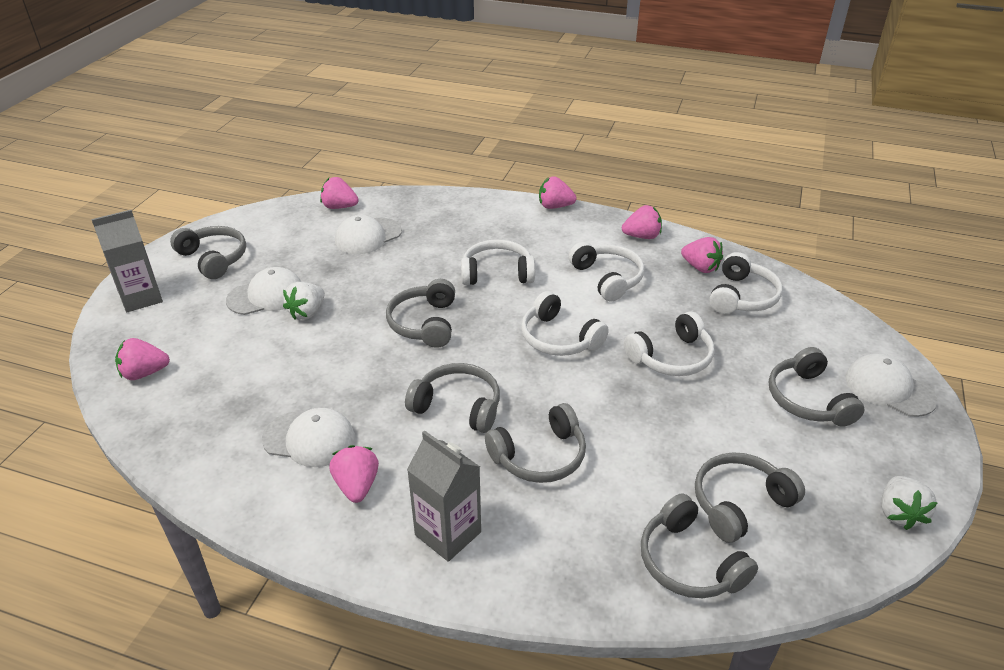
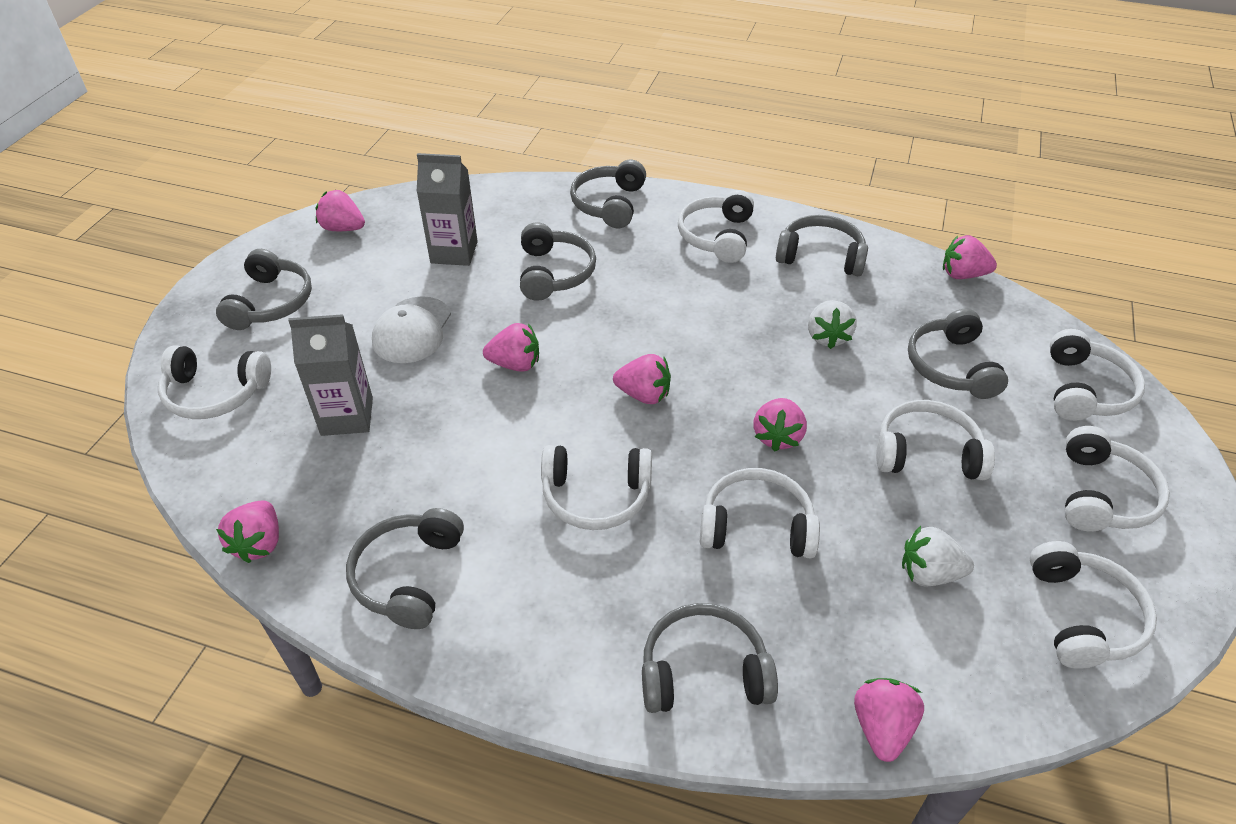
pink strawberry: 6 -> 7
white cap: 4 -> 1
white headphones: 5 -> 8

